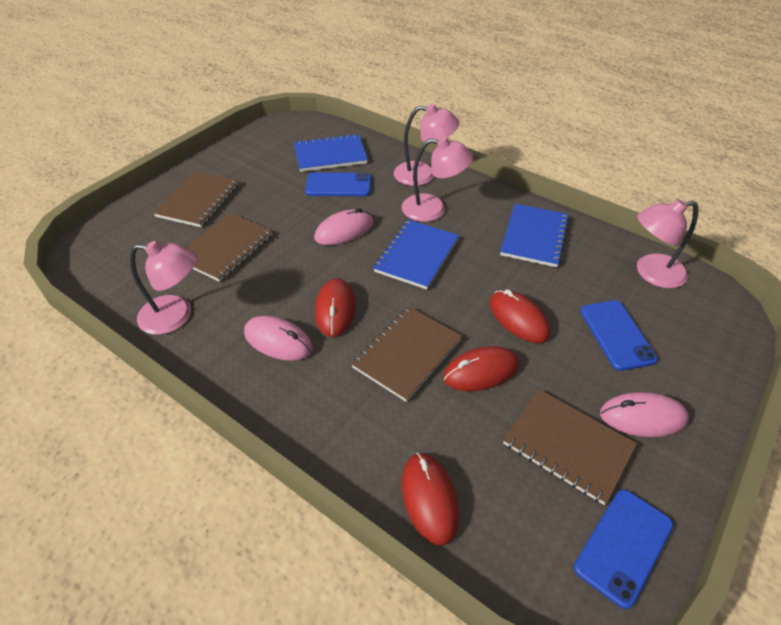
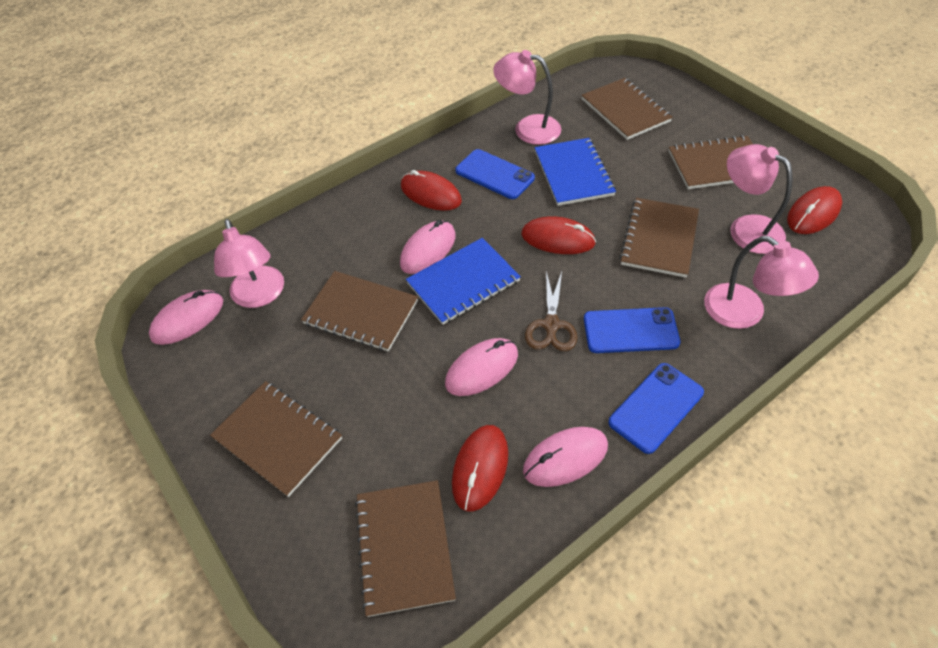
blue notebook: 3 -> 2
brown notebook: 4 -> 6
brown scissors: 0 -> 1
pink mouse: 3 -> 4

